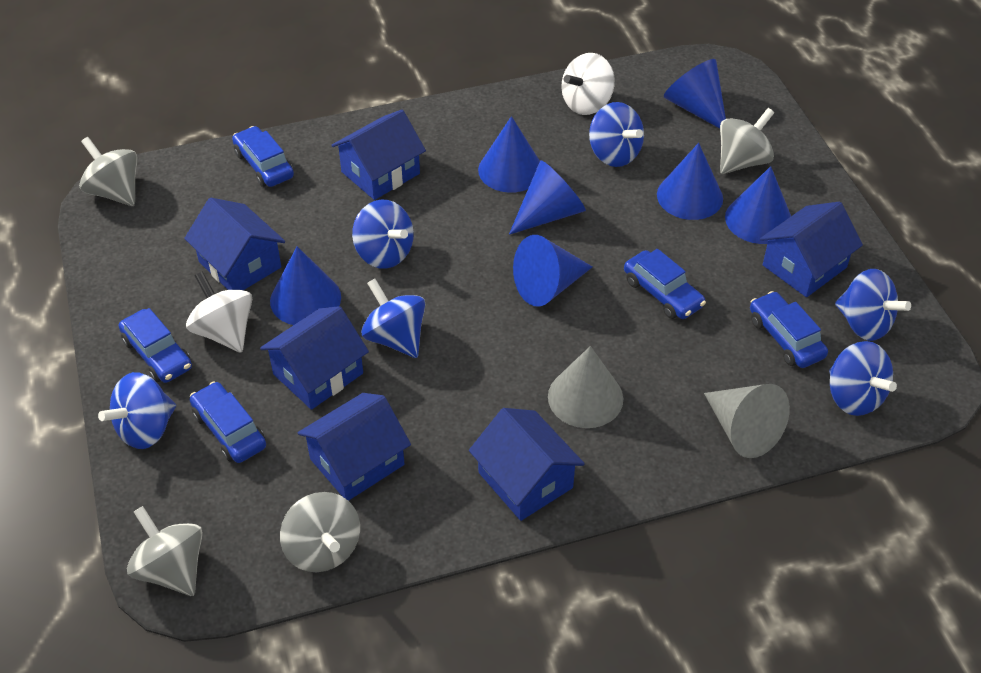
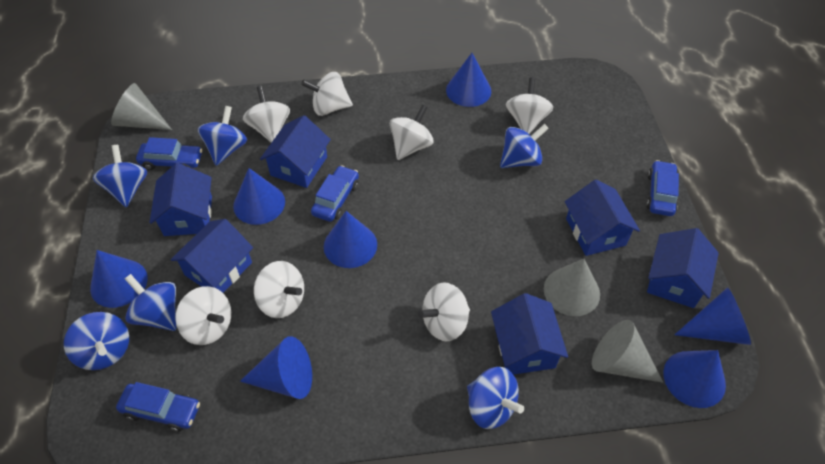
blue car: 5 -> 4
grey cone: 2 -> 3
grey spinning top: 4 -> 0
white spinning top: 2 -> 7

